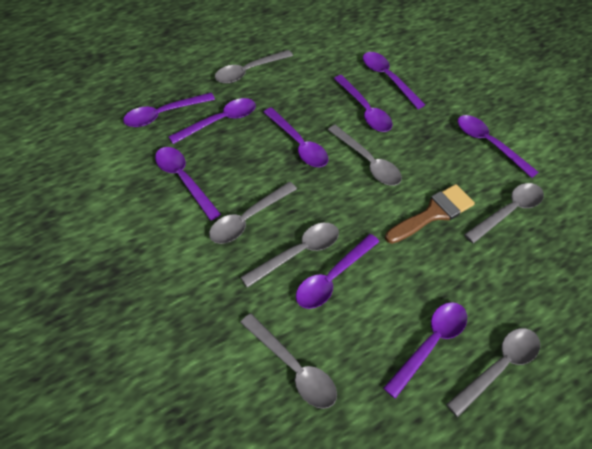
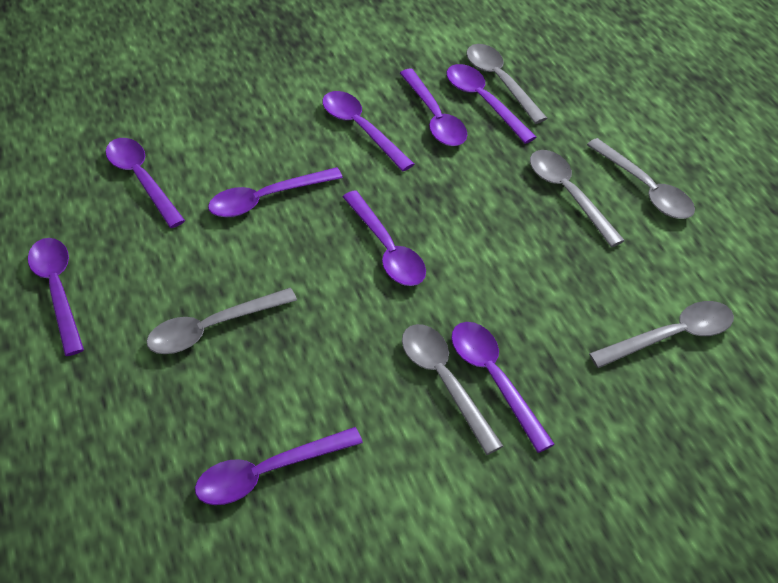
brown brush: 1 -> 0
grey spoon: 7 -> 6

